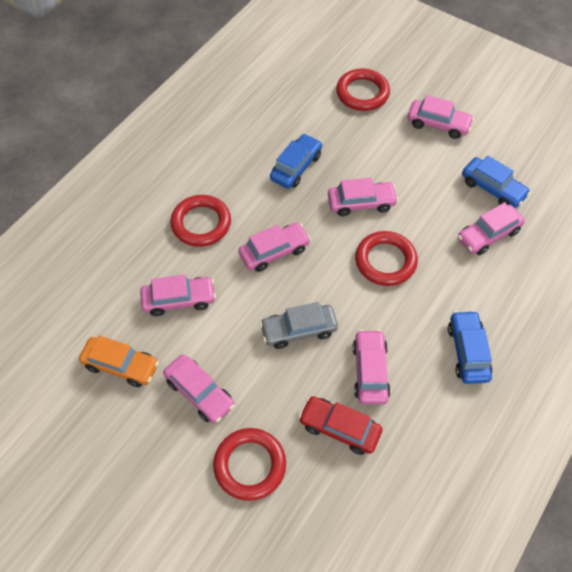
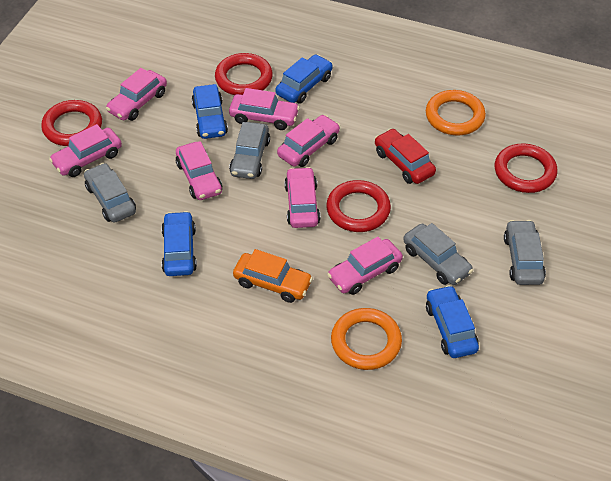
blue car: 3 -> 4
grey car: 1 -> 4
orange ring: 0 -> 2

